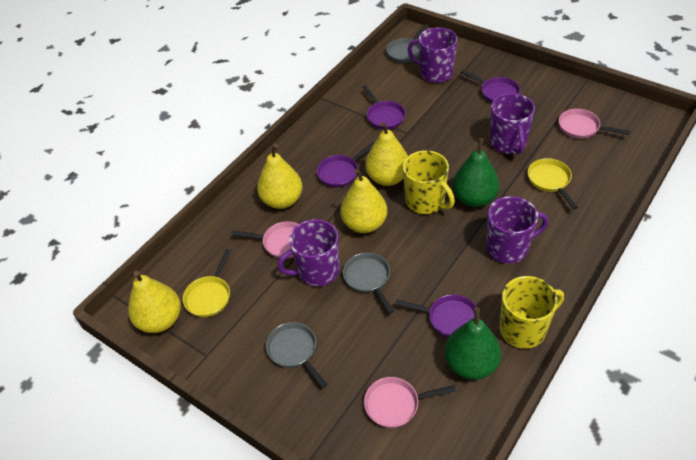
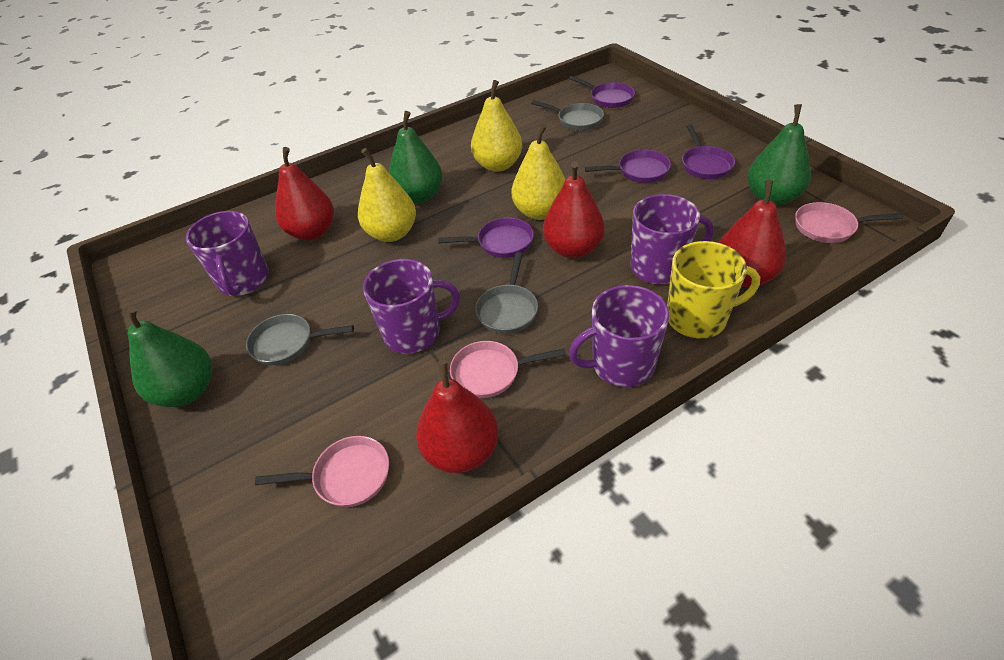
green pear: 2 -> 3
red pear: 0 -> 4
yellow mug: 2 -> 1
yellow pan: 2 -> 0
yellow pear: 4 -> 3

